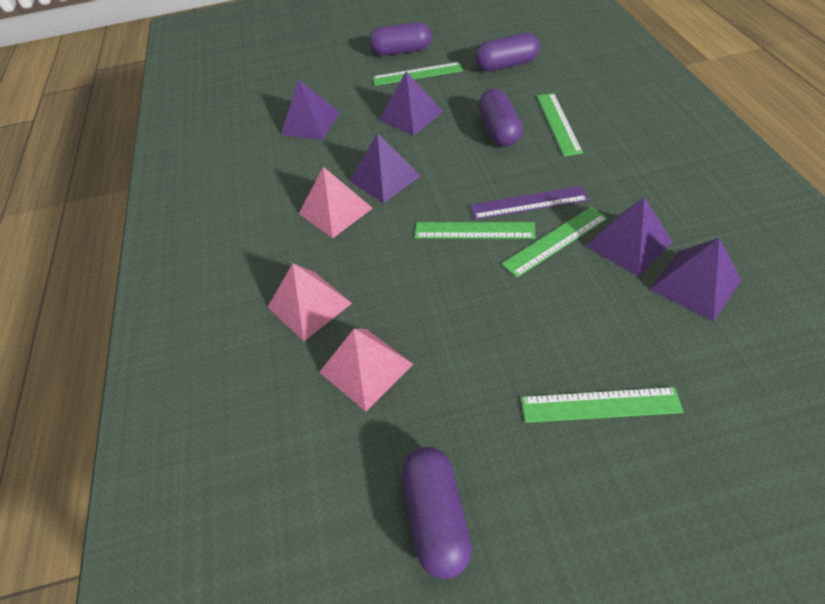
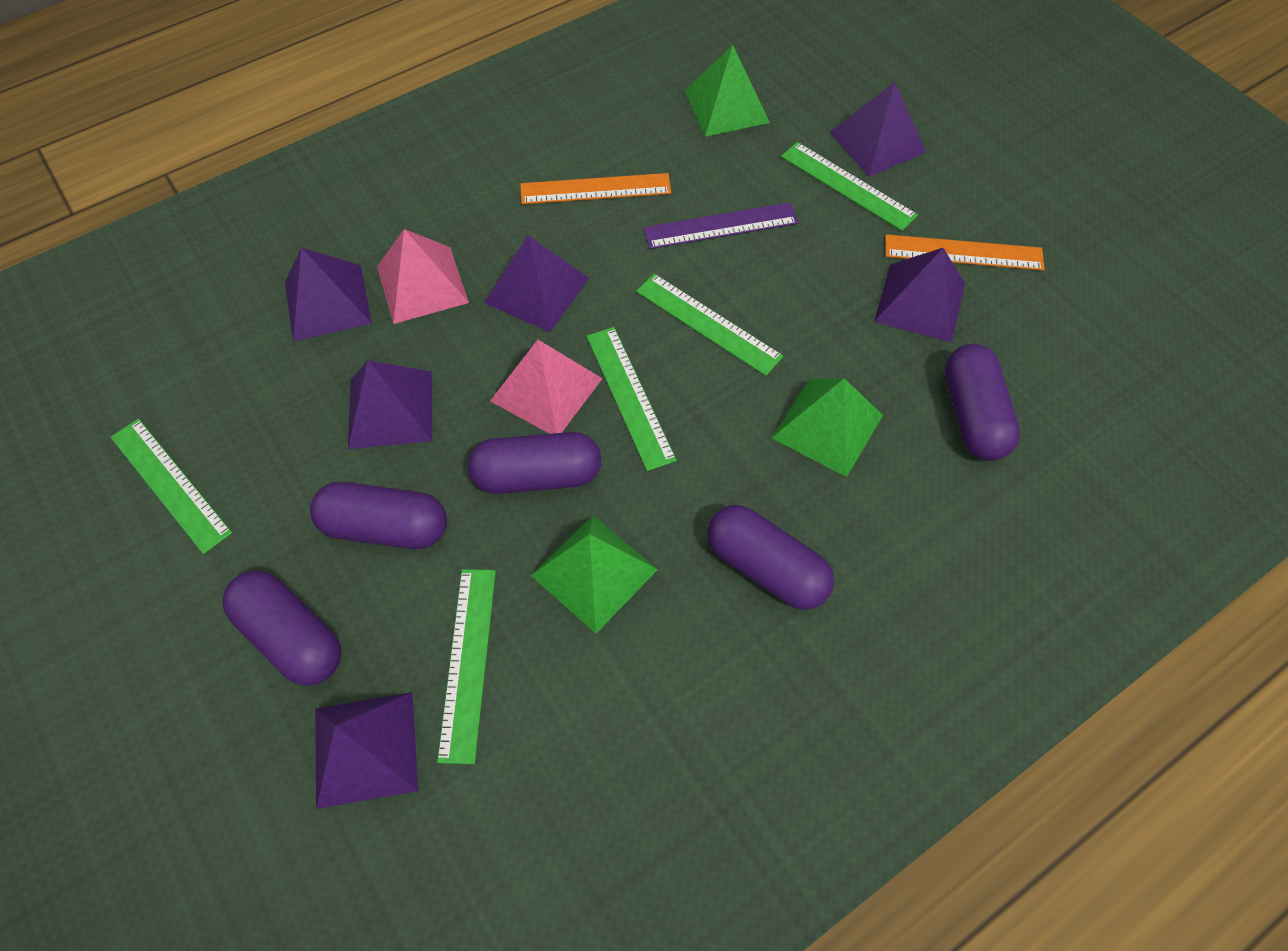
green pyramid: 0 -> 3
orange ruler: 0 -> 2
pink pyramid: 3 -> 2
purple capsule: 4 -> 5
purple pyramid: 5 -> 6

